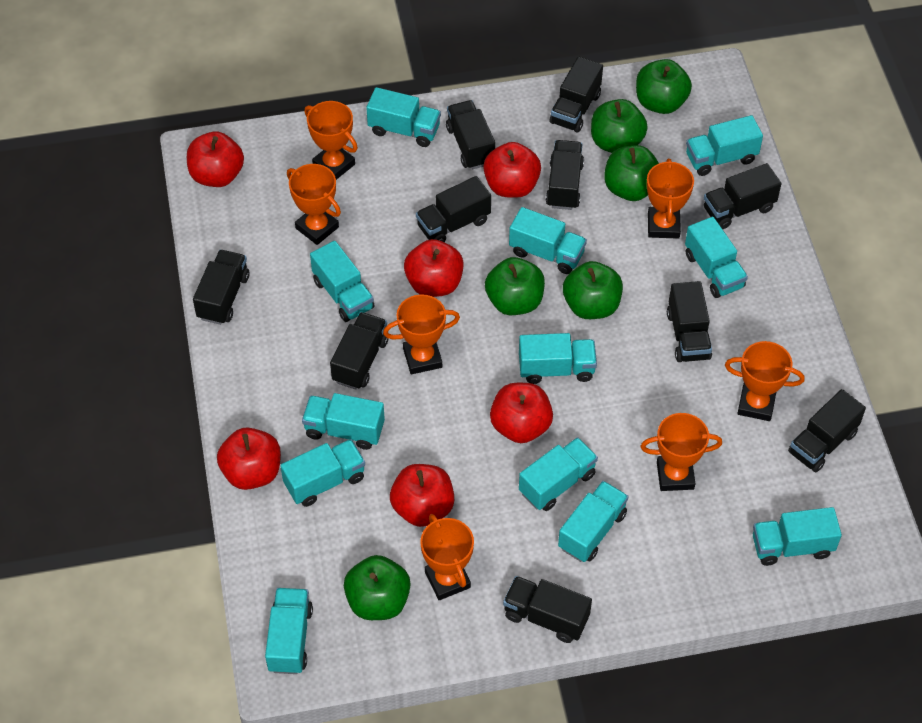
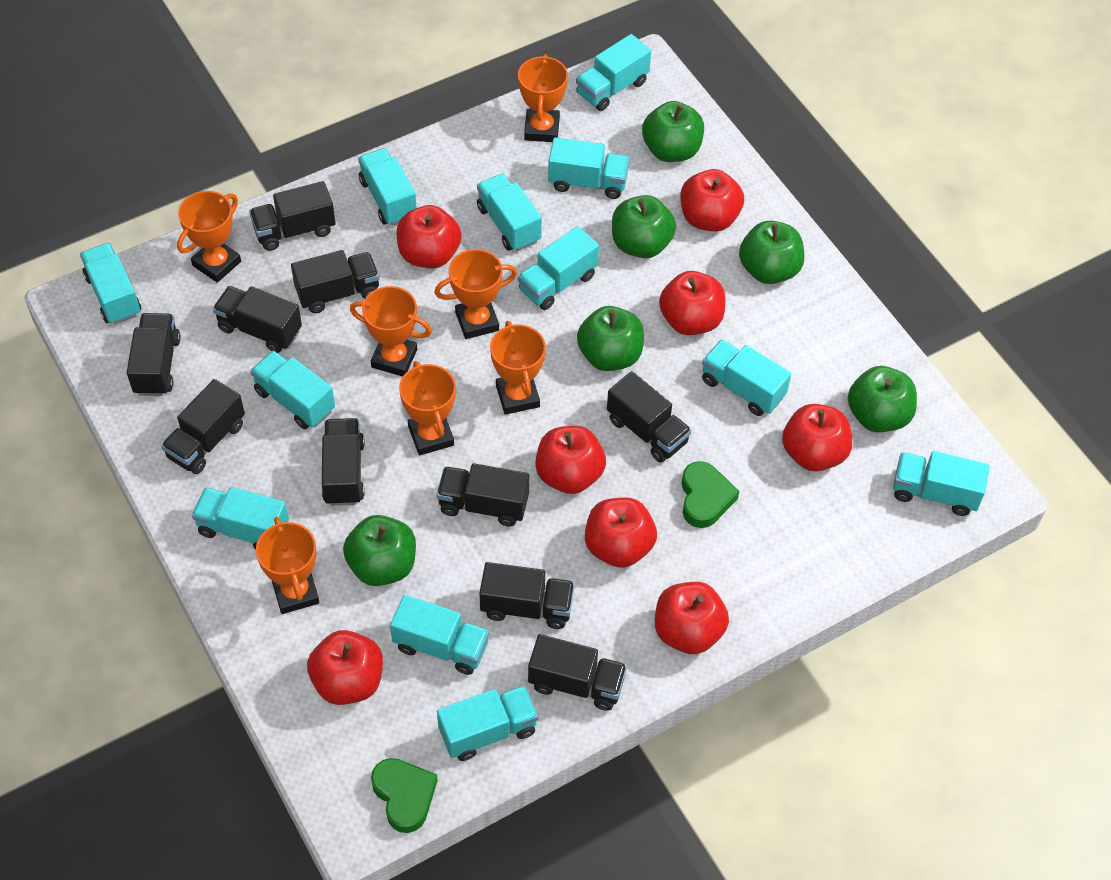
green heart: 0 -> 2
red apple: 6 -> 8

